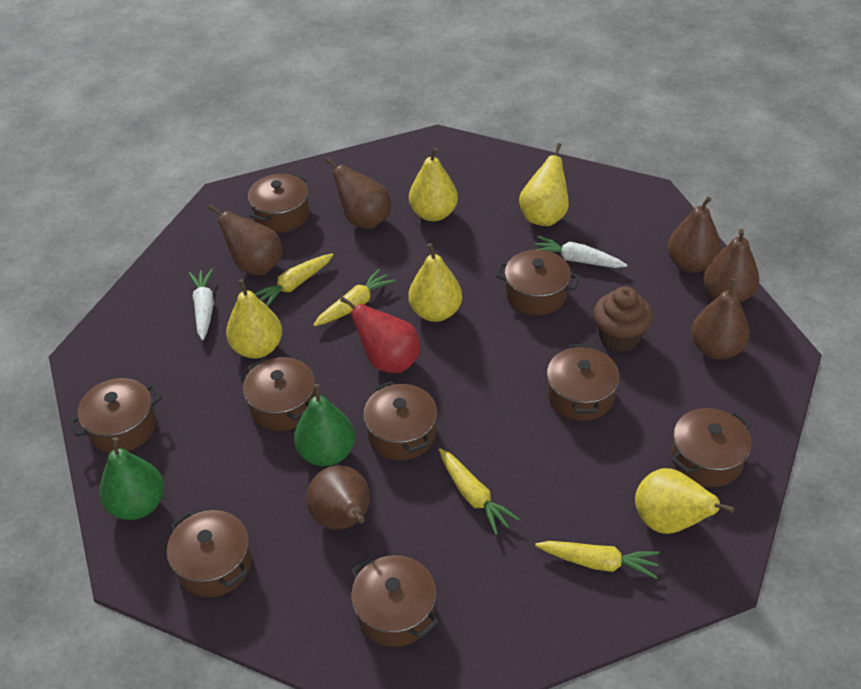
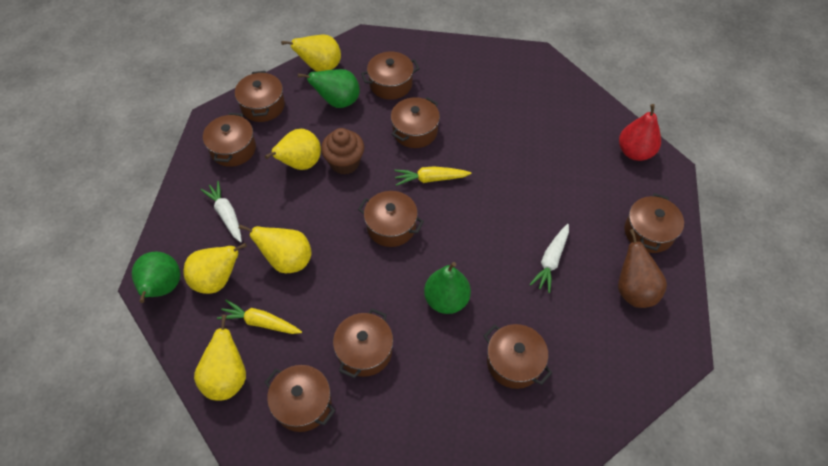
brown pear: 6 -> 1
green pear: 2 -> 3
yellow carrot: 4 -> 2

